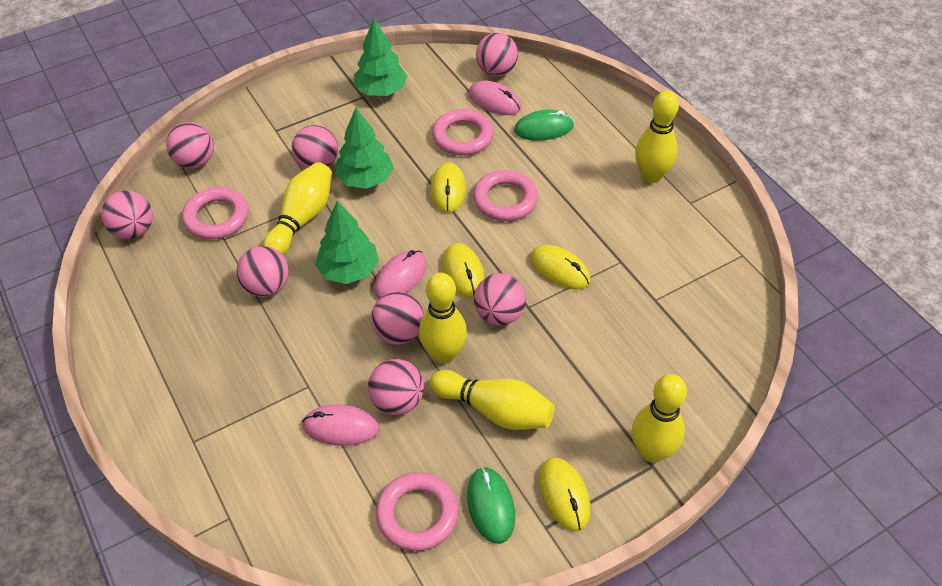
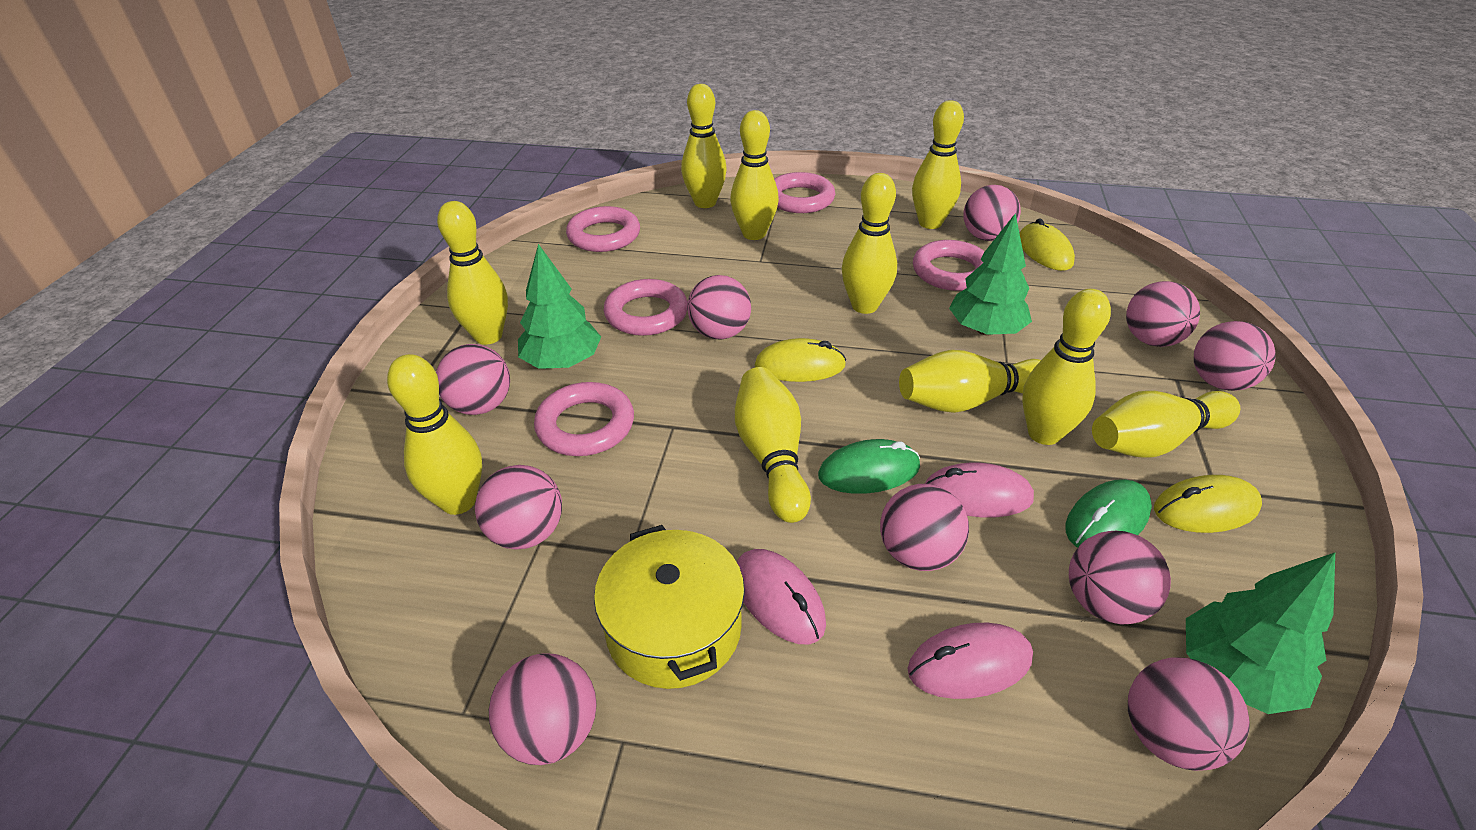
pink ball: 8 -> 10
pink ring: 4 -> 5
yellow bowling pin: 5 -> 10
yellow mouse: 4 -> 3
yellow pot: 0 -> 1

